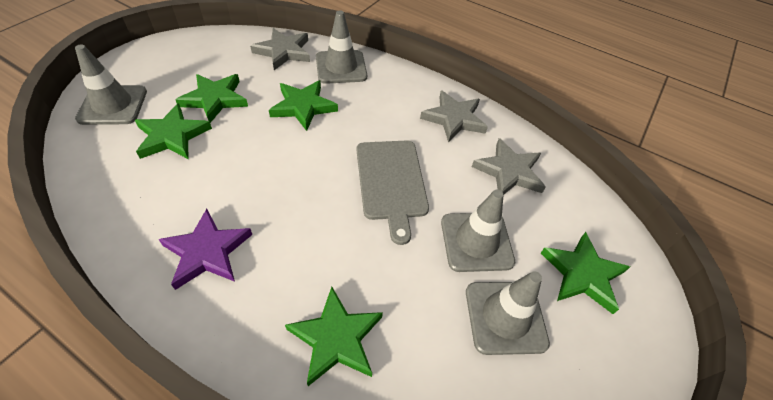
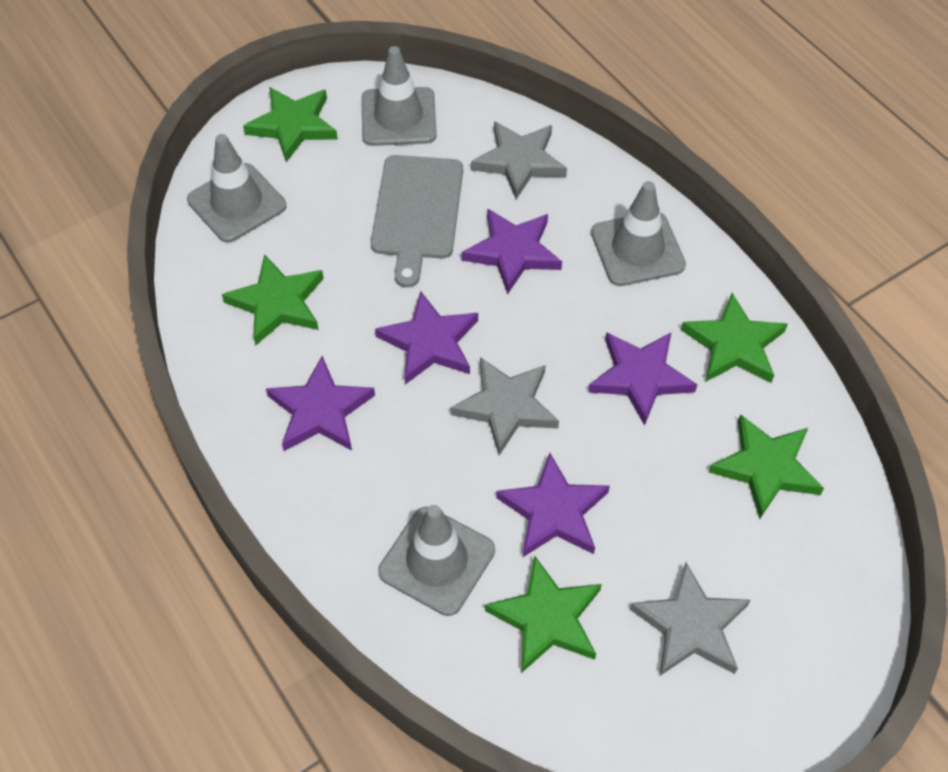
purple star: 1 -> 5

